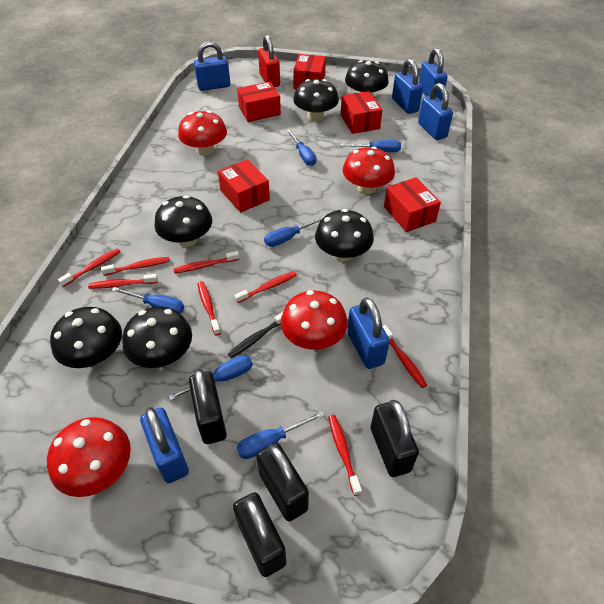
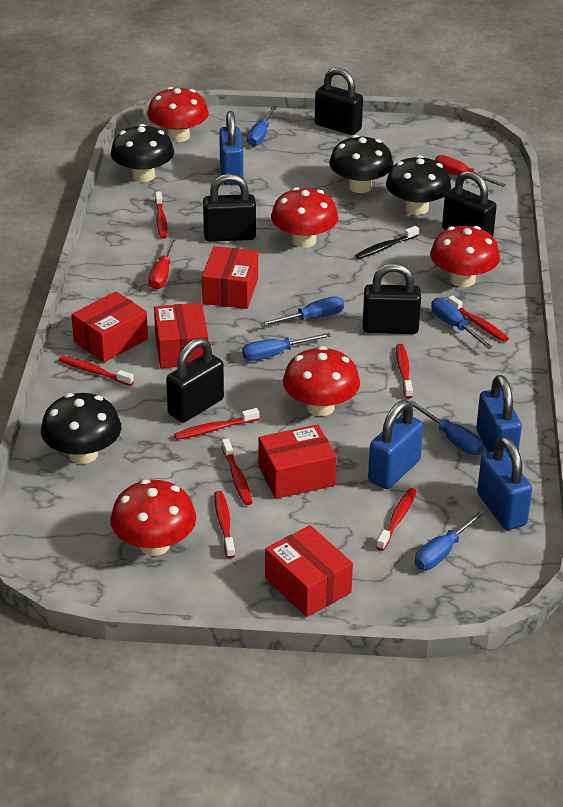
black mushroom: 6 -> 4
black padlock: 4 -> 5
blue padlock: 6 -> 4
red mushroom: 4 -> 5
red padlock: 1 -> 0
red screwdriver: 0 -> 2

